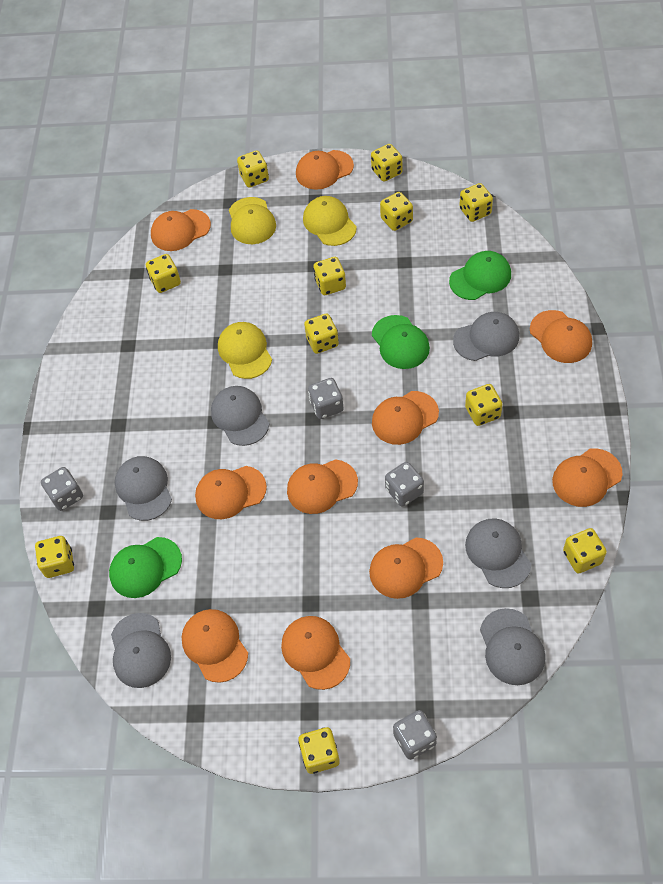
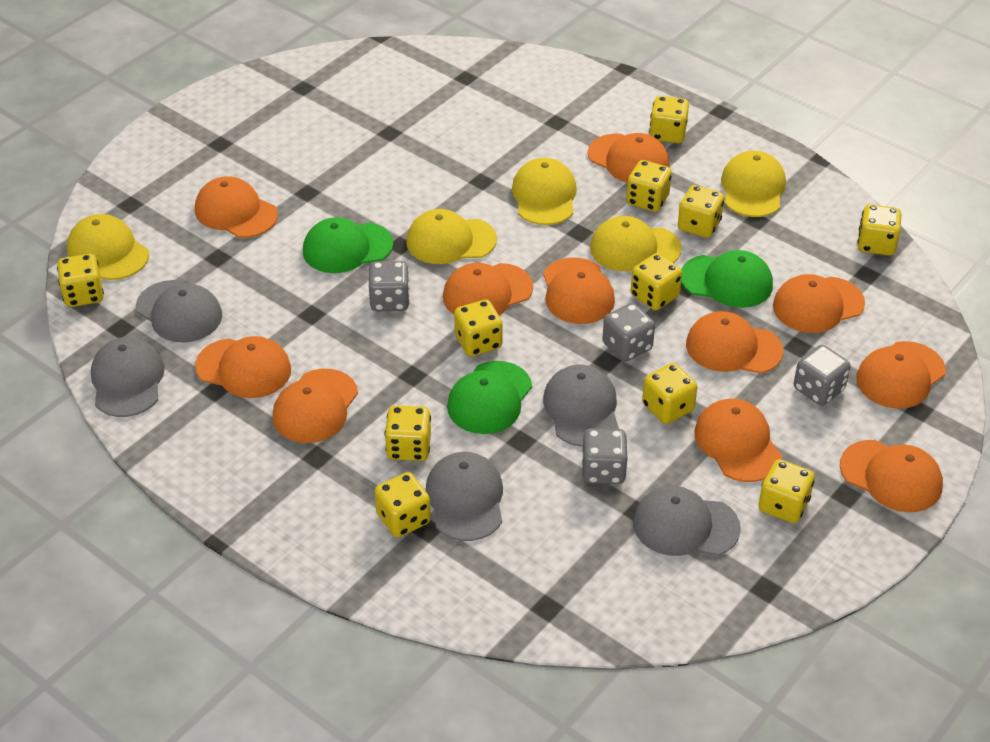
grey cap: 6 -> 5
orange cap: 10 -> 11
yellow cap: 3 -> 5

